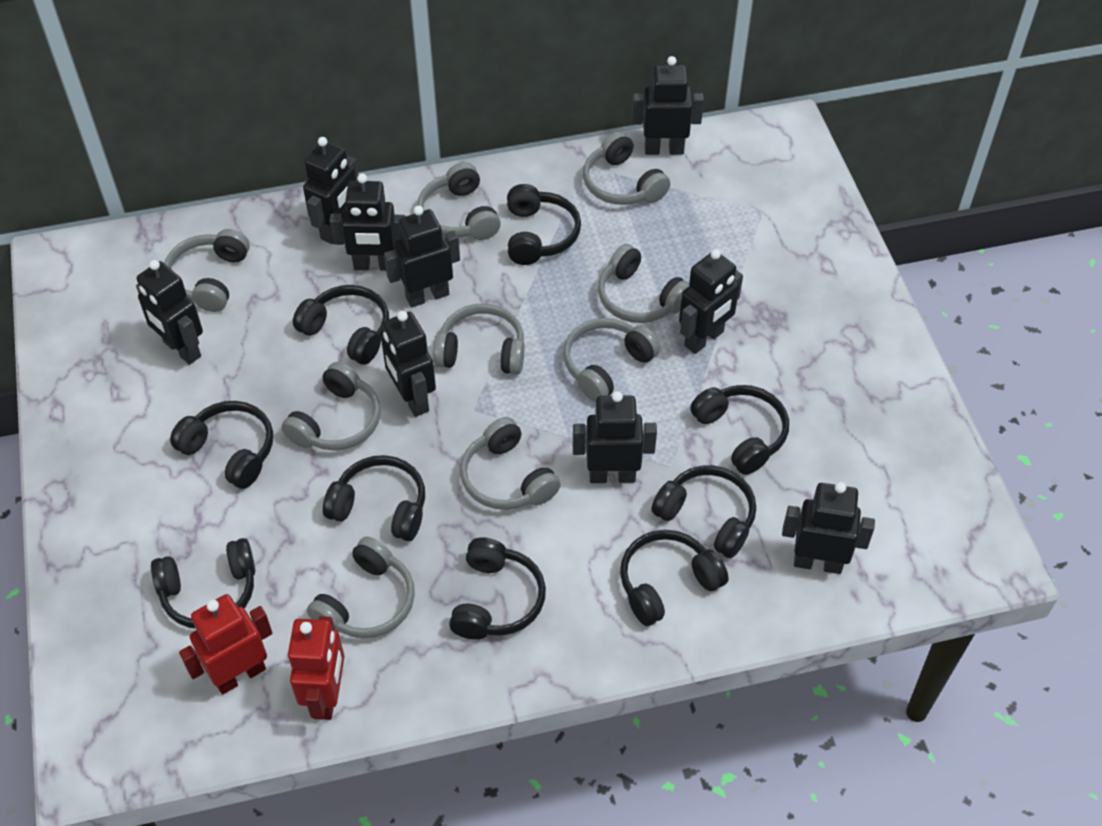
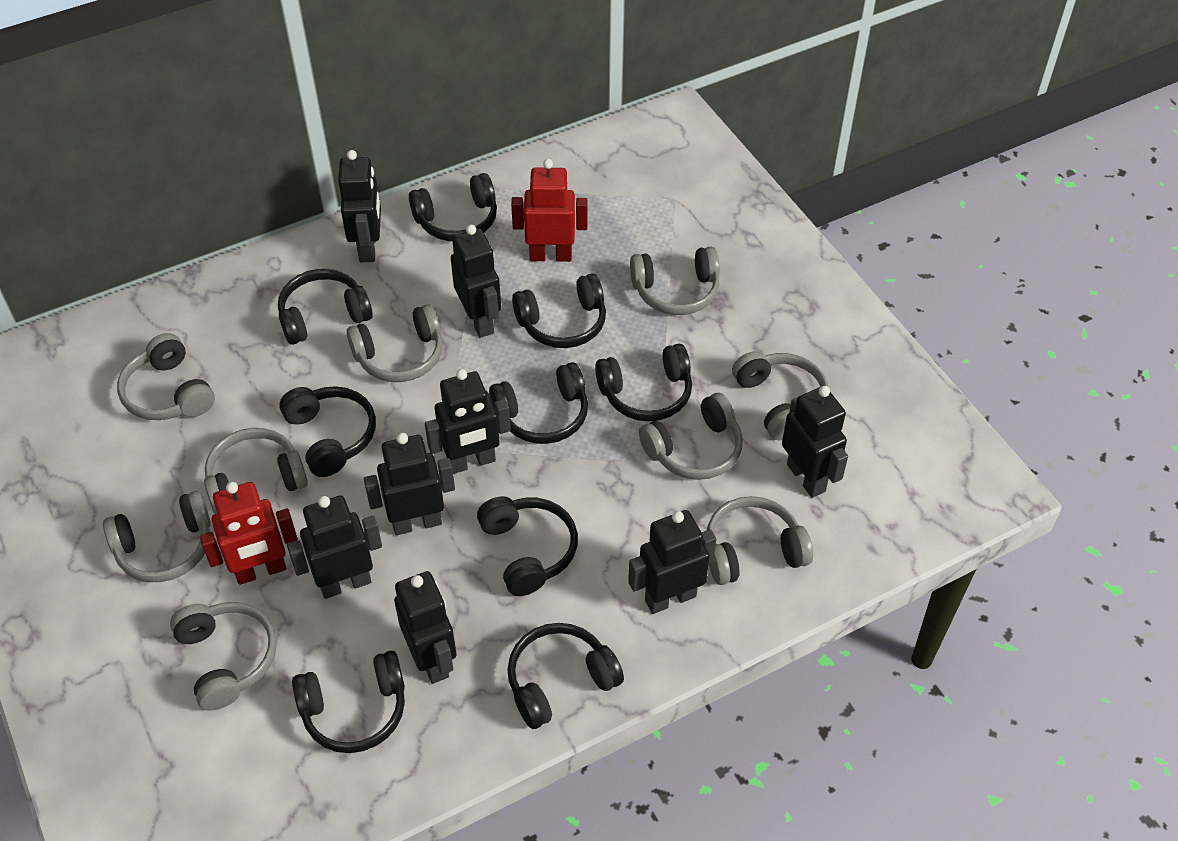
black robot: 9 -> 8

